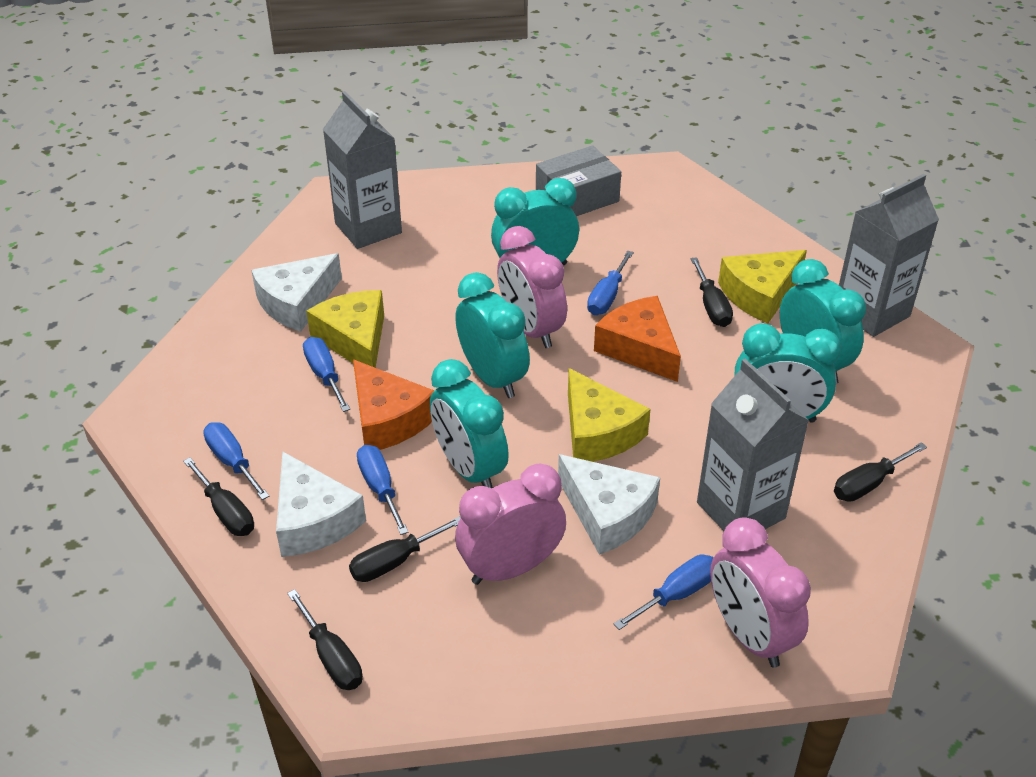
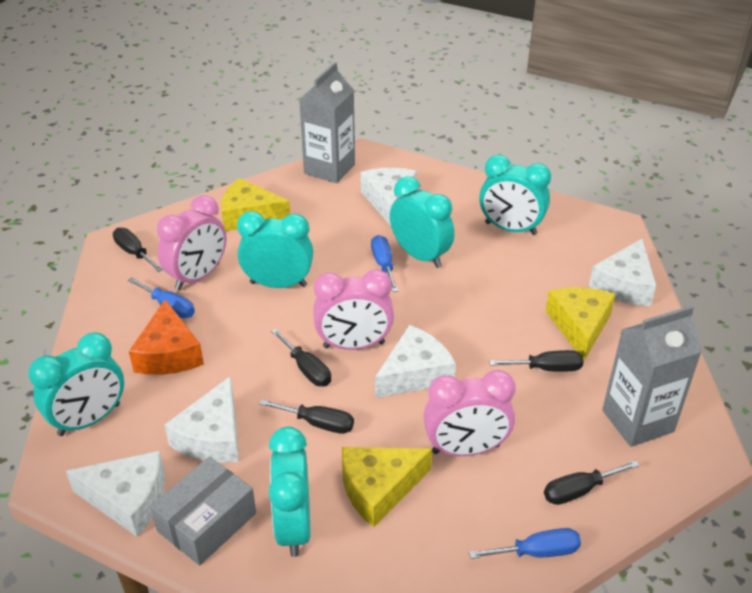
blue screwdriver: 5 -> 3
grey carton: 3 -> 2
orange cheese: 2 -> 1
white cheese: 3 -> 5

